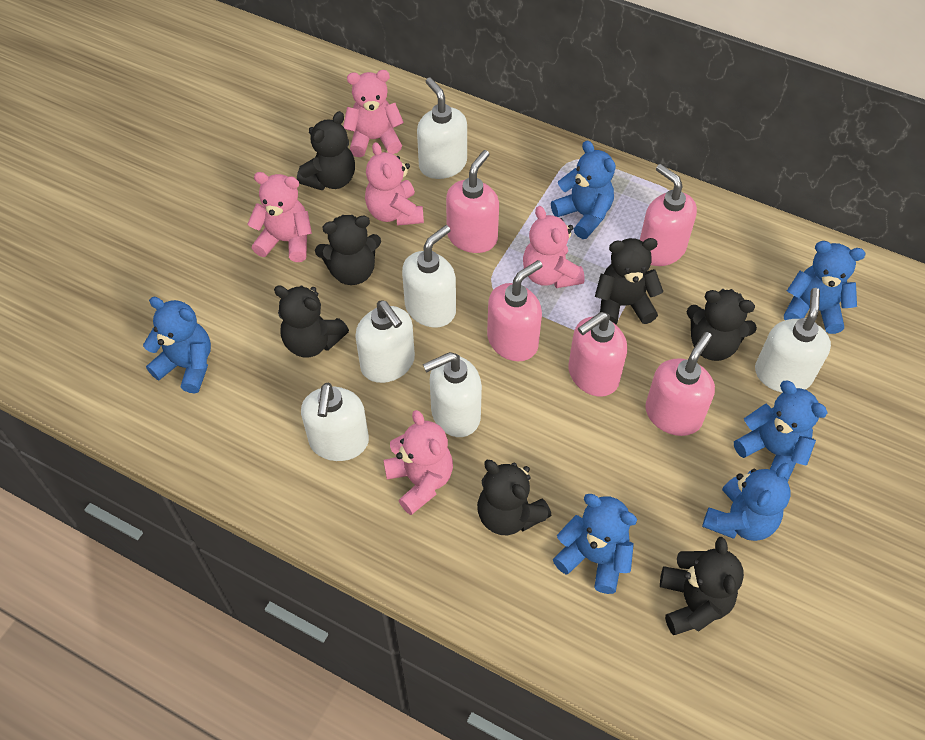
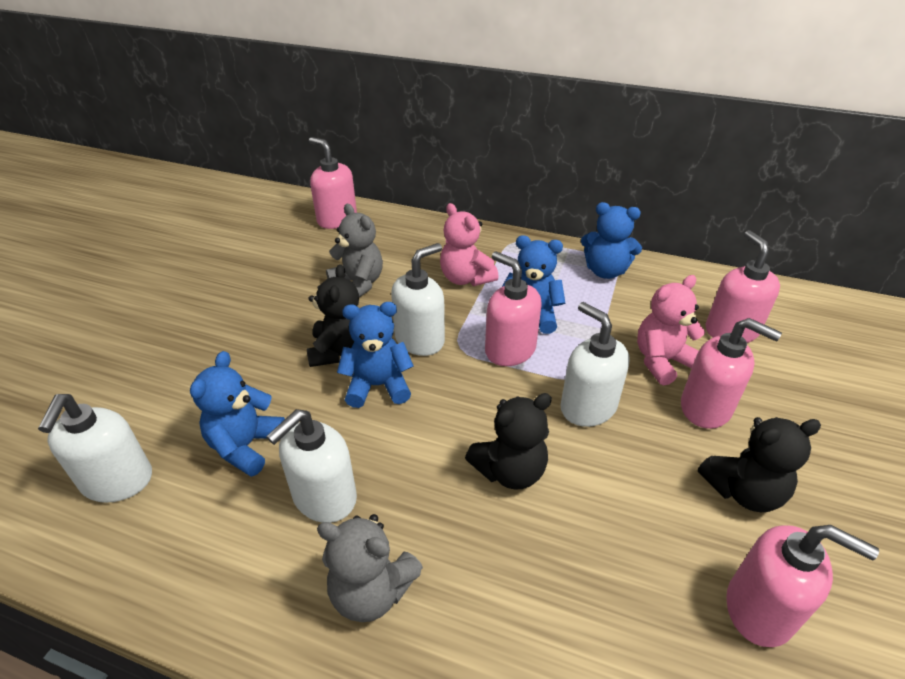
black teddy bear: 7 -> 3
blue teddy bear: 6 -> 4
grey teddy bear: 0 -> 2
pink teddy bear: 5 -> 2
white soap dispenser: 6 -> 4

